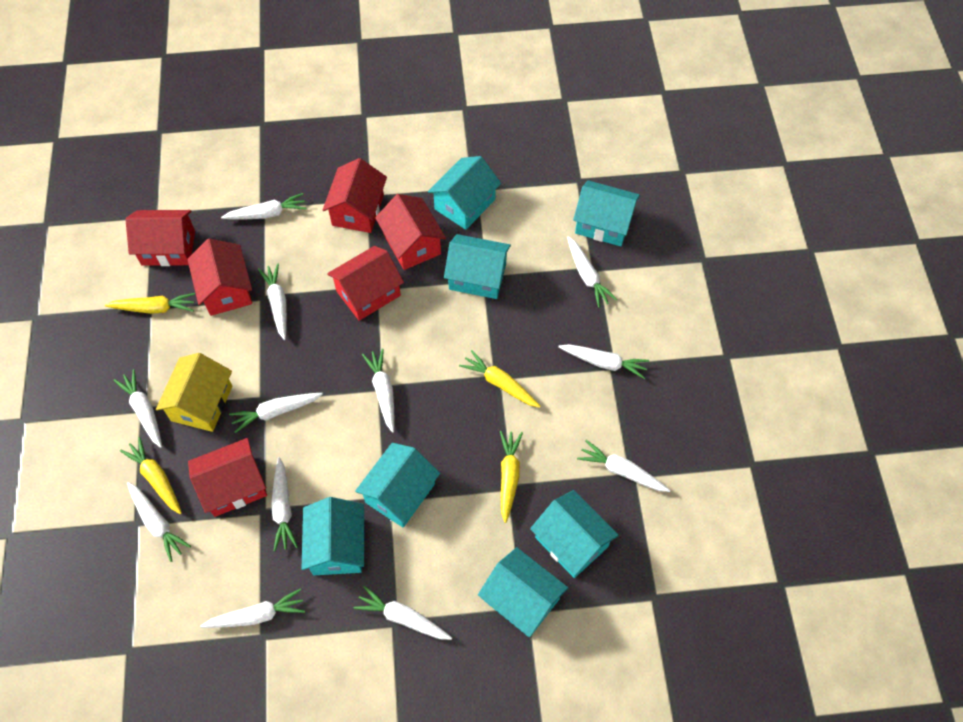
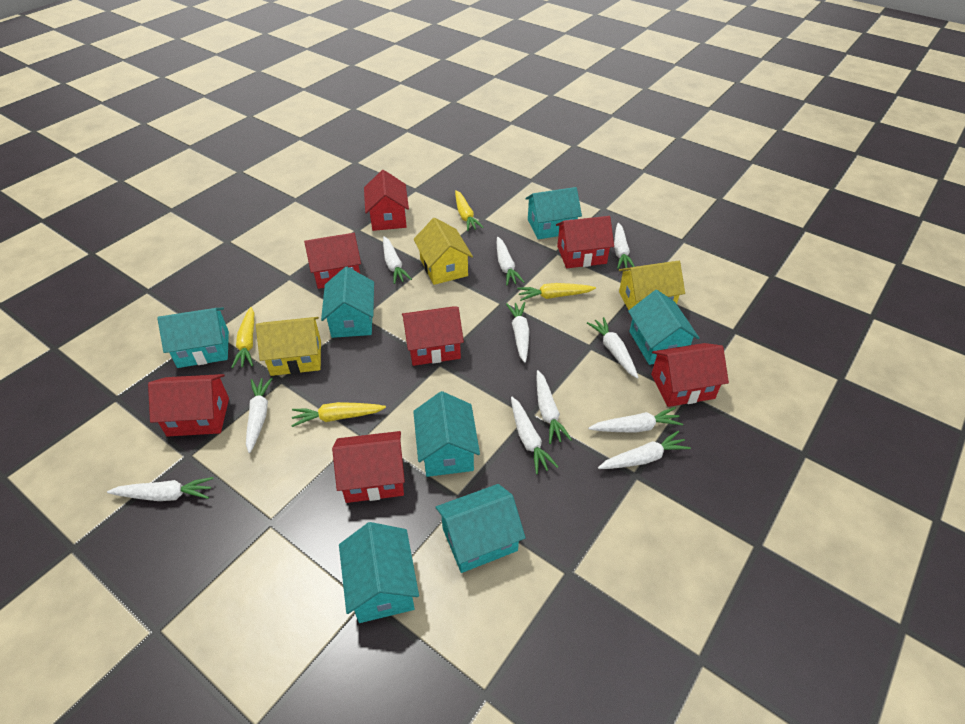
red house: 6 -> 7
white carrot: 12 -> 11
yellow house: 1 -> 3

